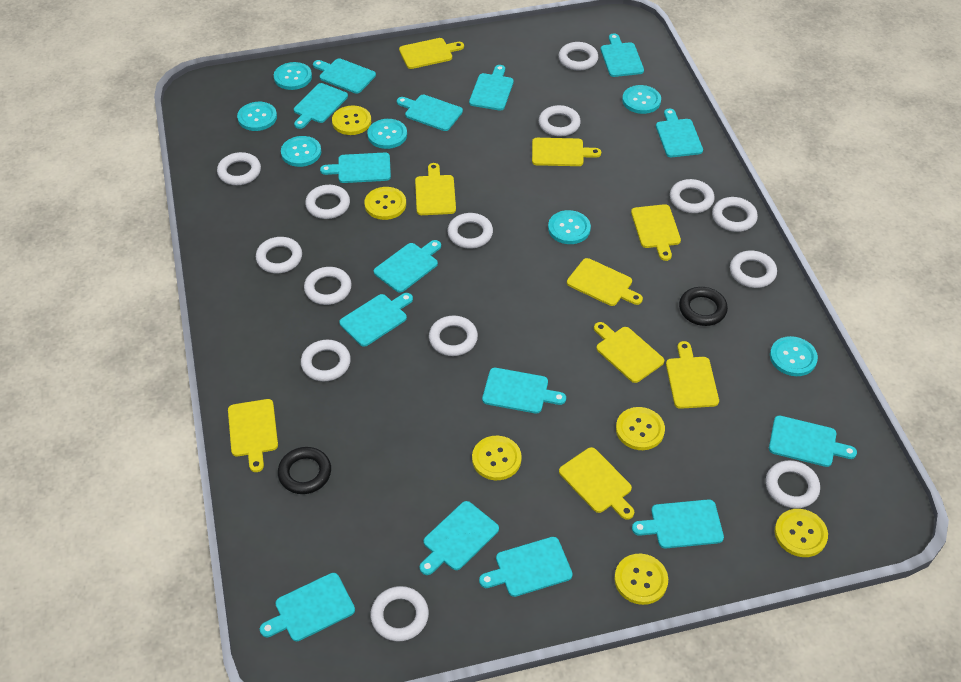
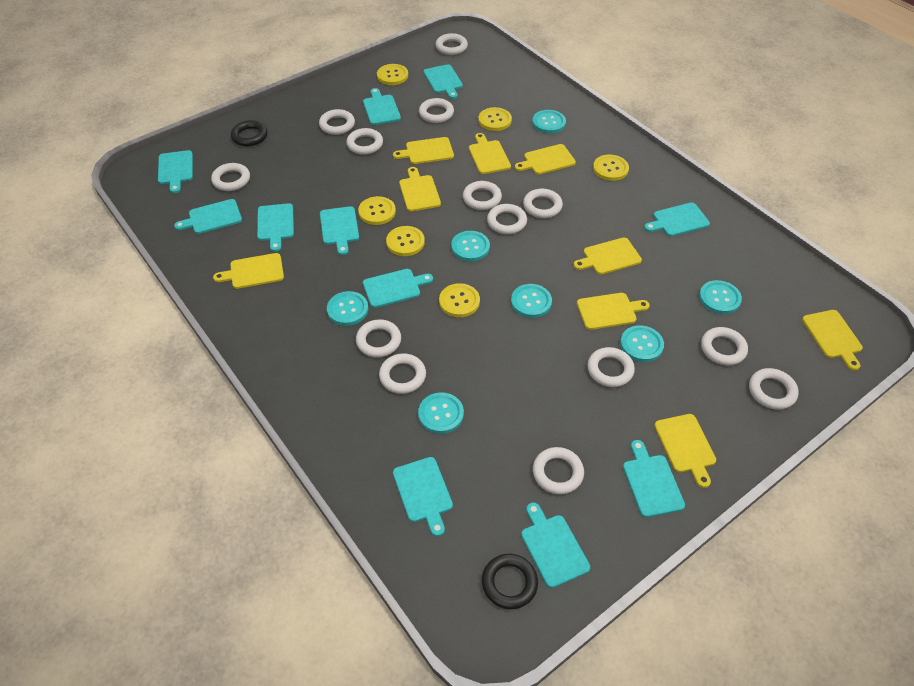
turquoise cutting board: 15 -> 11

